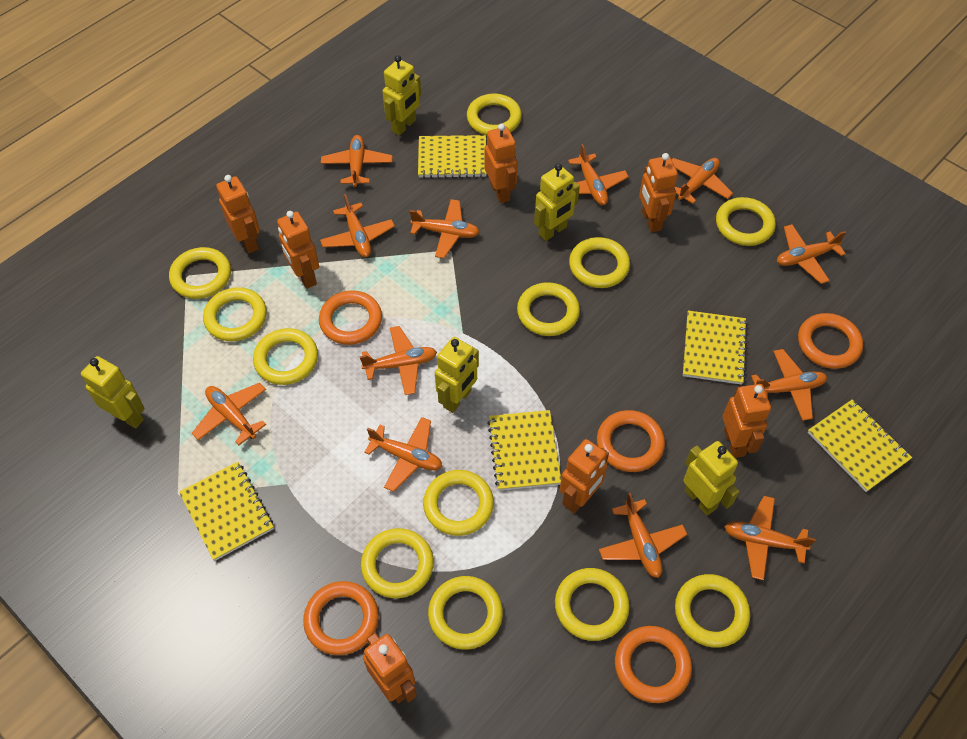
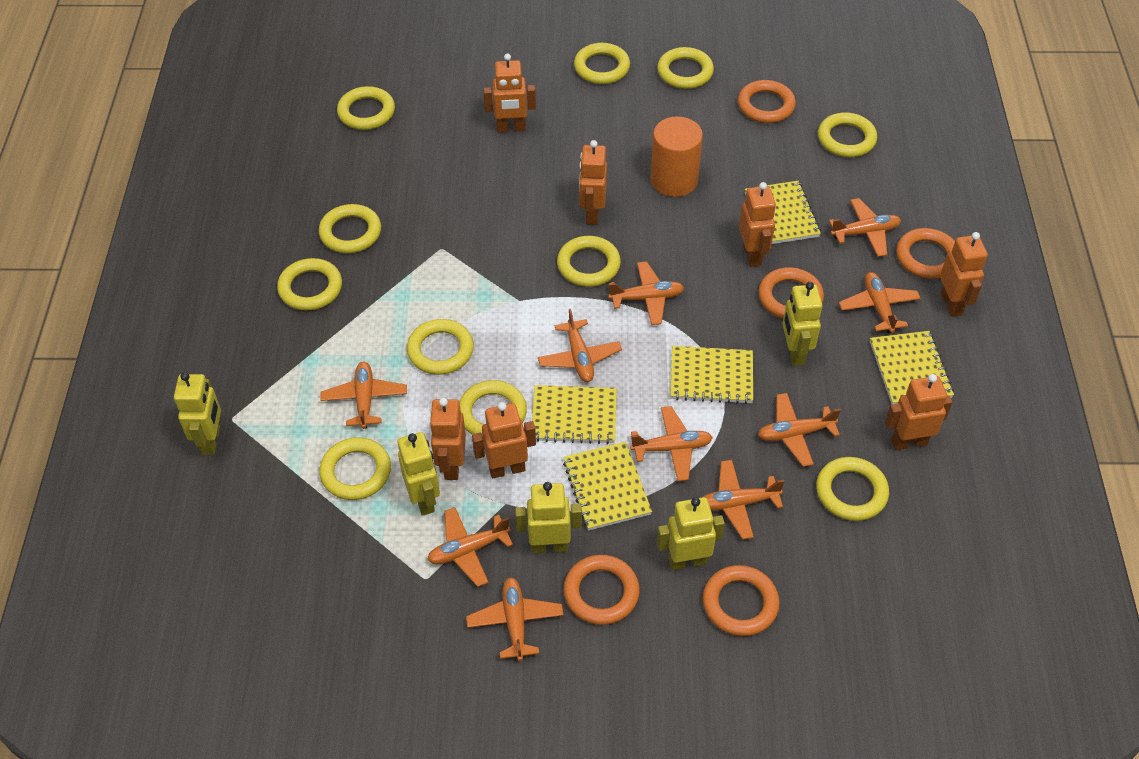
orange cylinder: 0 -> 1
orange plane: 12 -> 10
yellow ring: 12 -> 11

